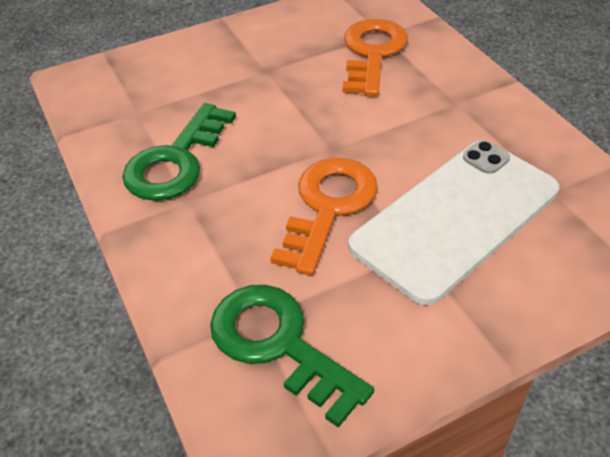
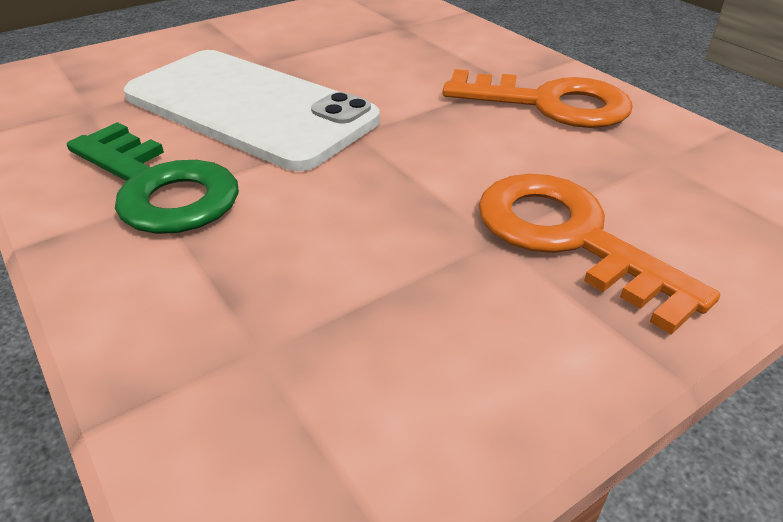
green key: 2 -> 1

